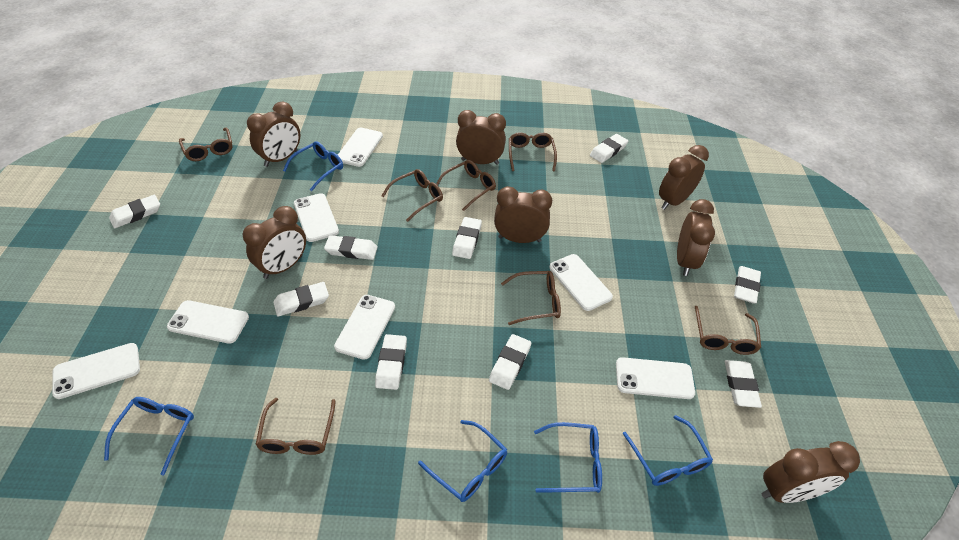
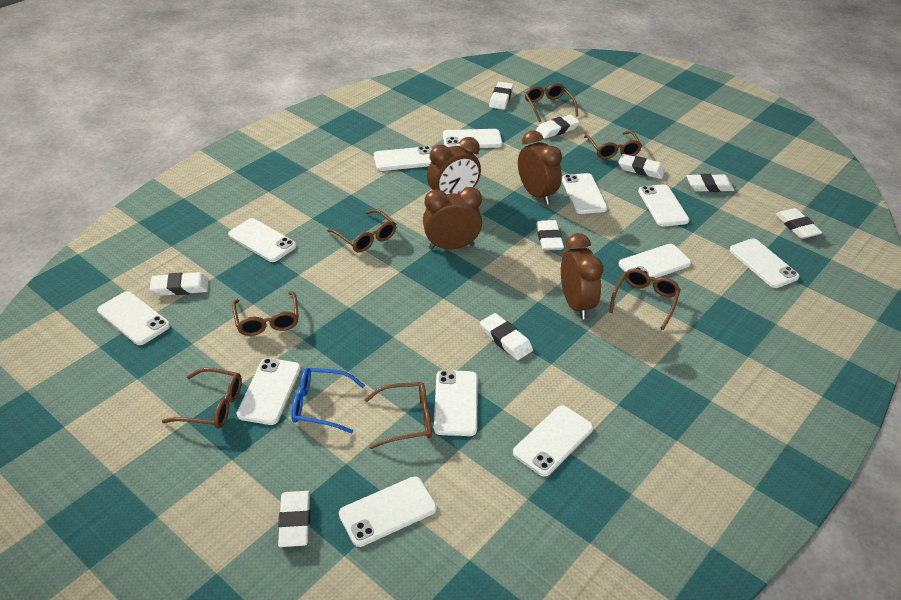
blue glasses: 5 -> 1
brown clock: 7 -> 4
white phone: 7 -> 12

